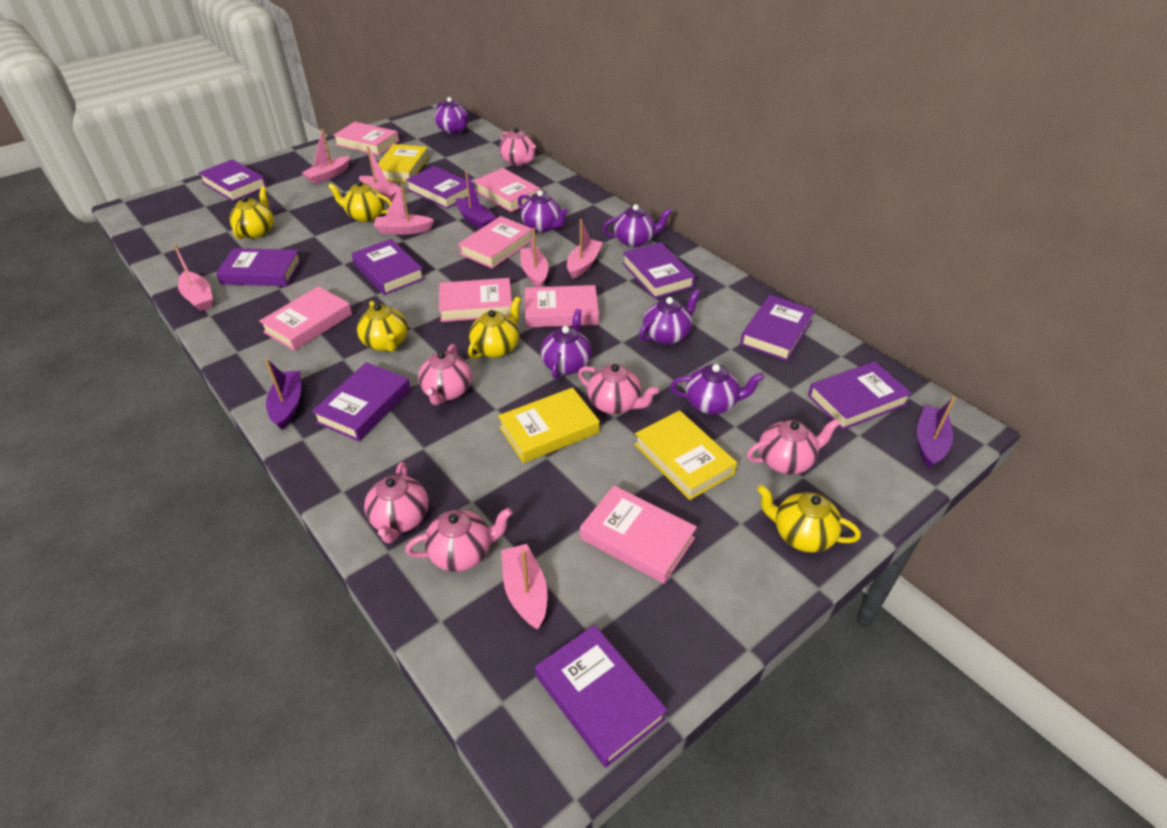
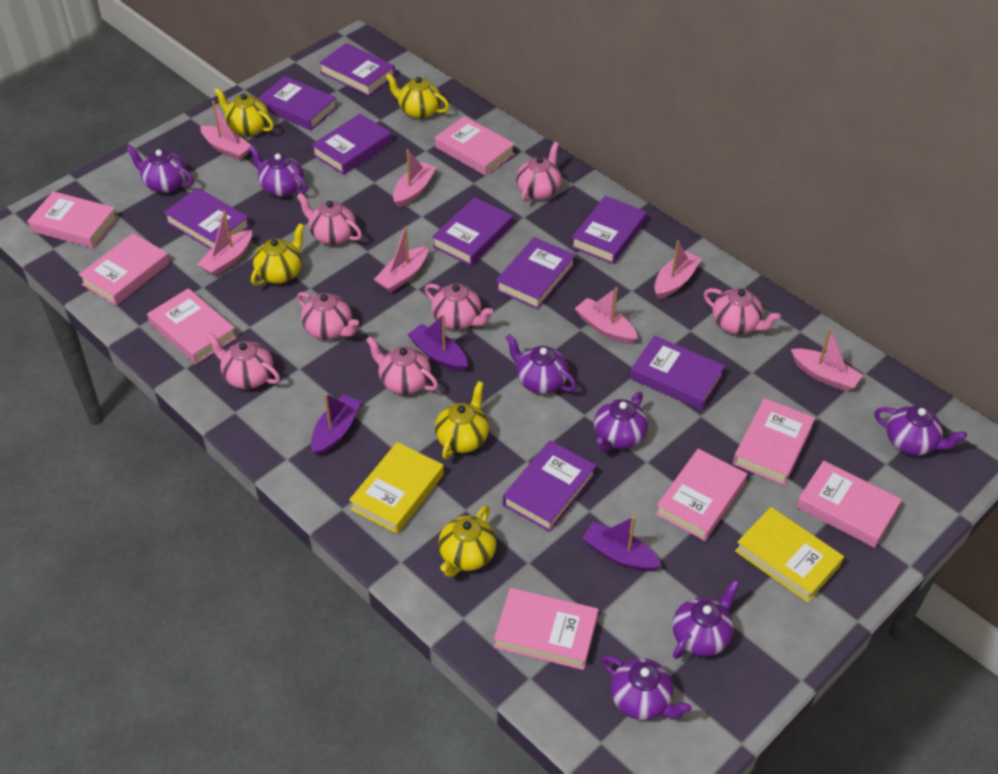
pink book: 7 -> 8
pink teapot: 6 -> 7
purple teapot: 6 -> 7
yellow book: 3 -> 2

